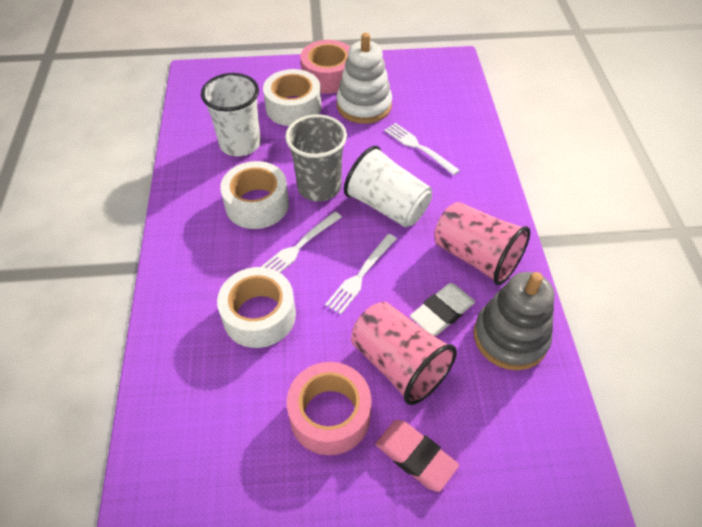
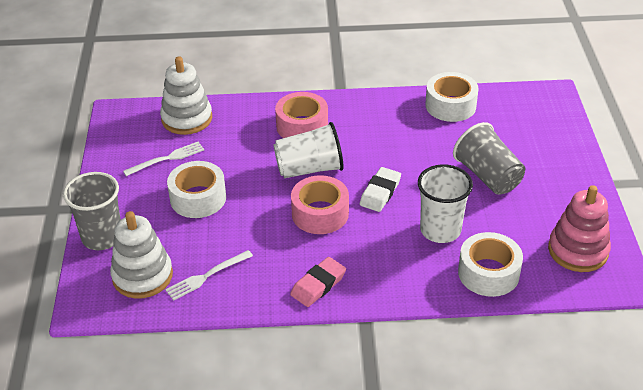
grey cup: 1 -> 2
grey stacking toy: 1 -> 0
pink cup: 2 -> 0
pink stacking toy: 0 -> 1
white fork: 3 -> 2
white stacking toy: 1 -> 2

